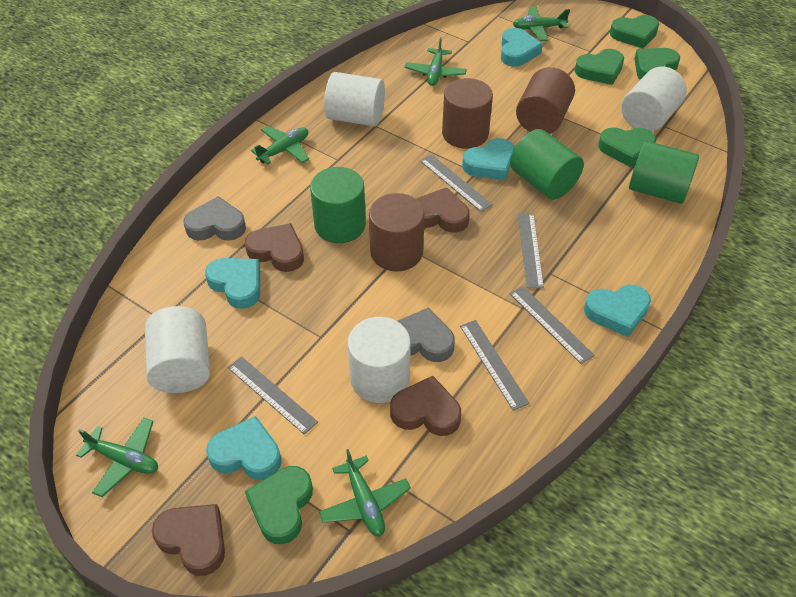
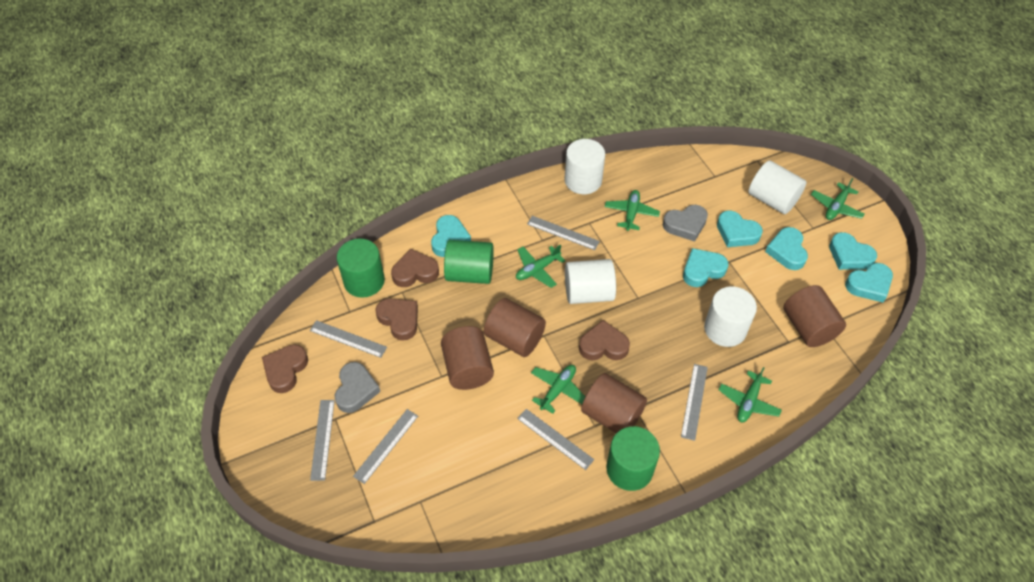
brown cylinder: 3 -> 4
green heart: 5 -> 0
grey ruler: 5 -> 6
turquoise heart: 5 -> 6

